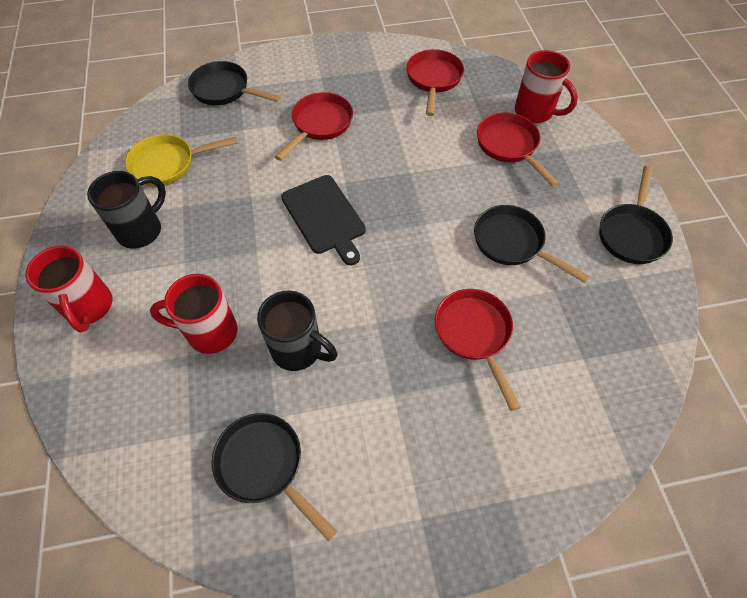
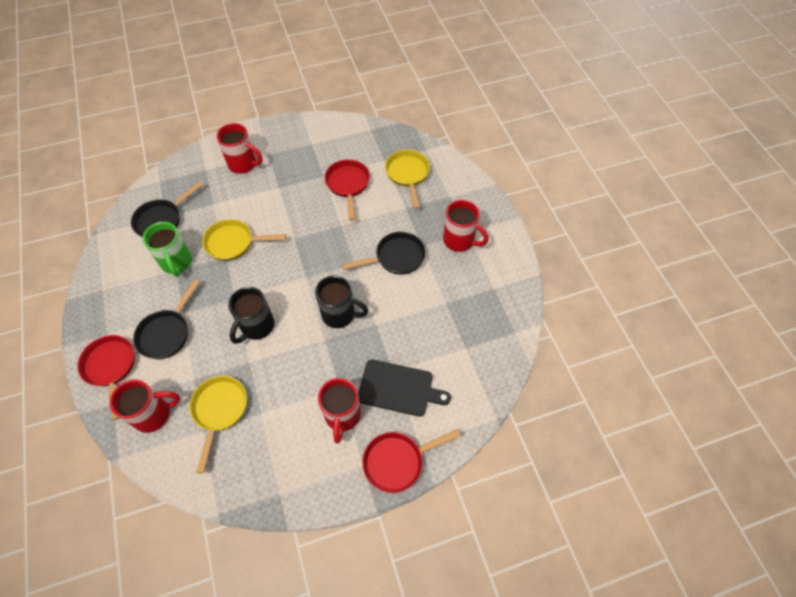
black pan: 4 -> 3
green mug: 0 -> 1
red mug: 3 -> 4
red pan: 4 -> 3
yellow pan: 1 -> 3

